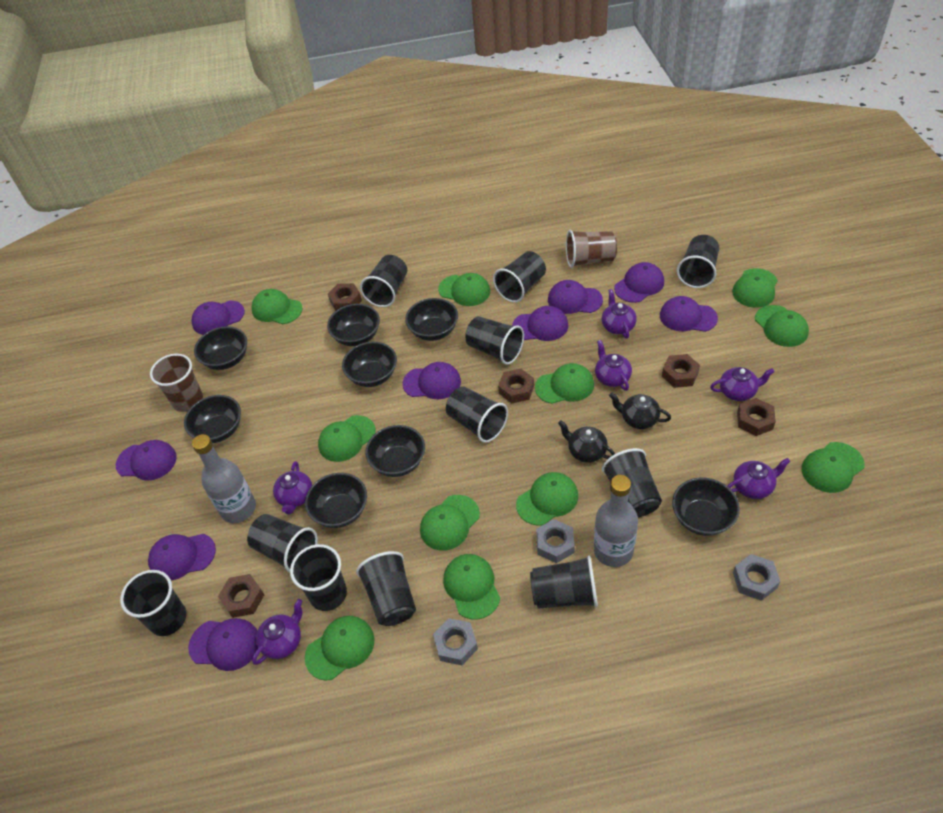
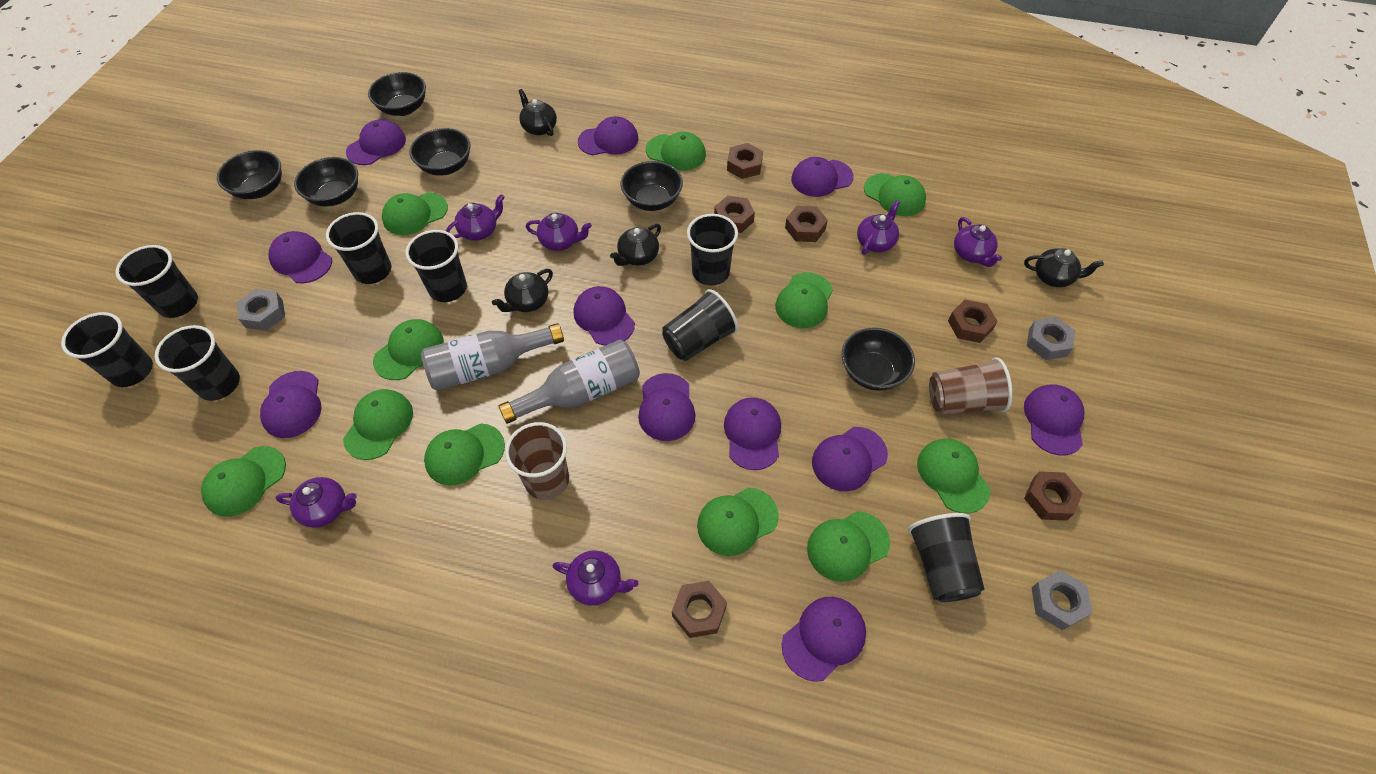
black bowl: 8 -> 6
black cup: 11 -> 8
black teapot: 2 -> 4
brown nut: 5 -> 6
purple cap: 9 -> 11

